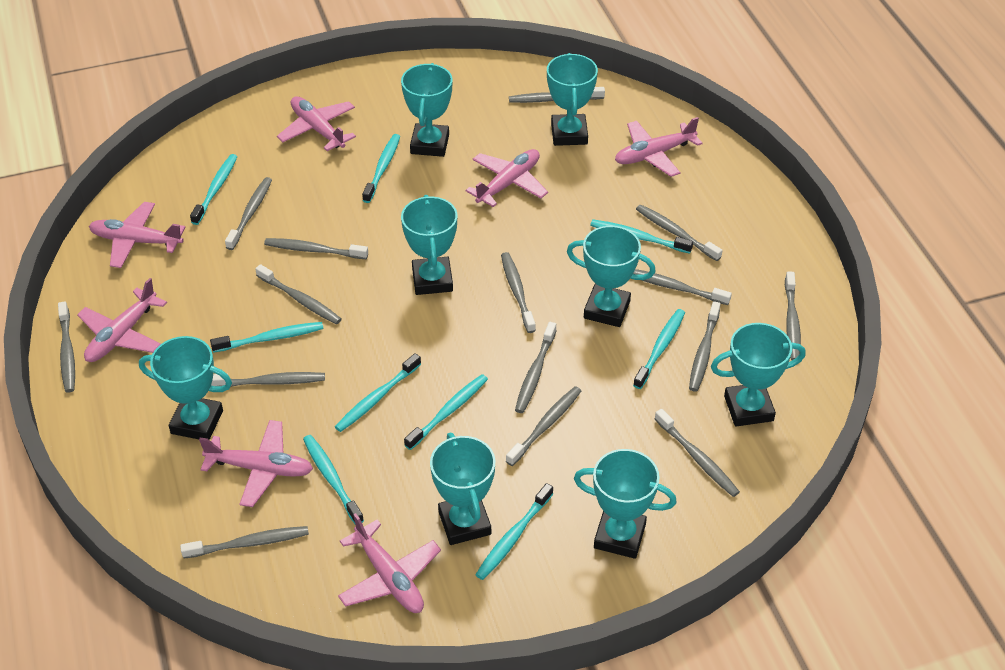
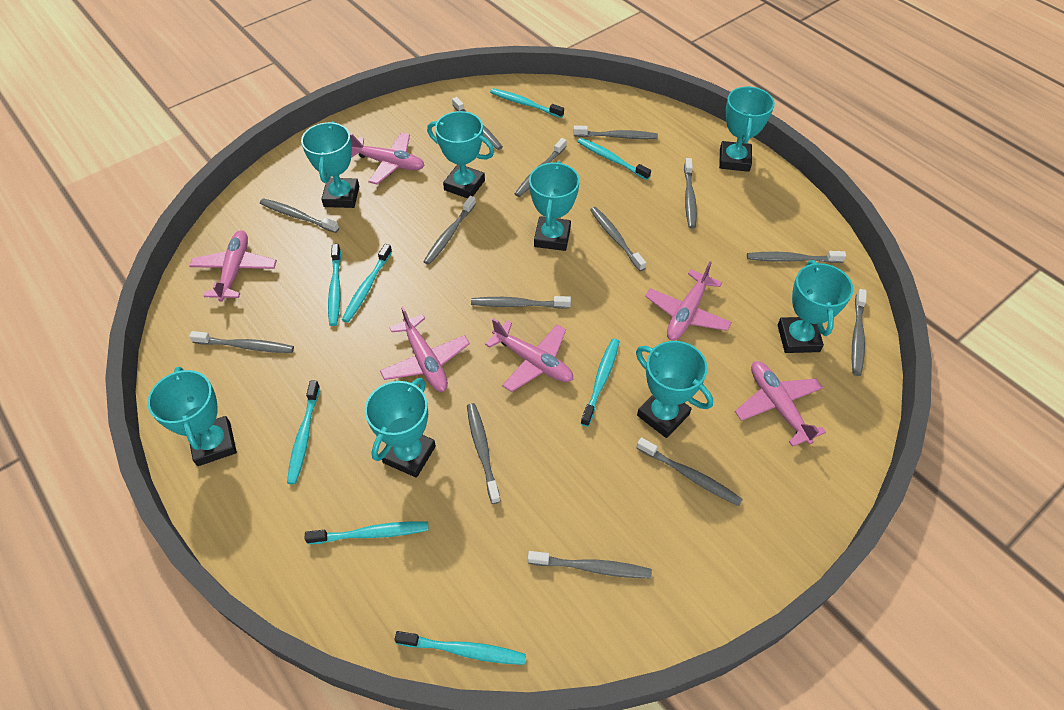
grey toothbrush: 15 -> 14
pink plane: 7 -> 6
turquoise toothbrush: 9 -> 8

